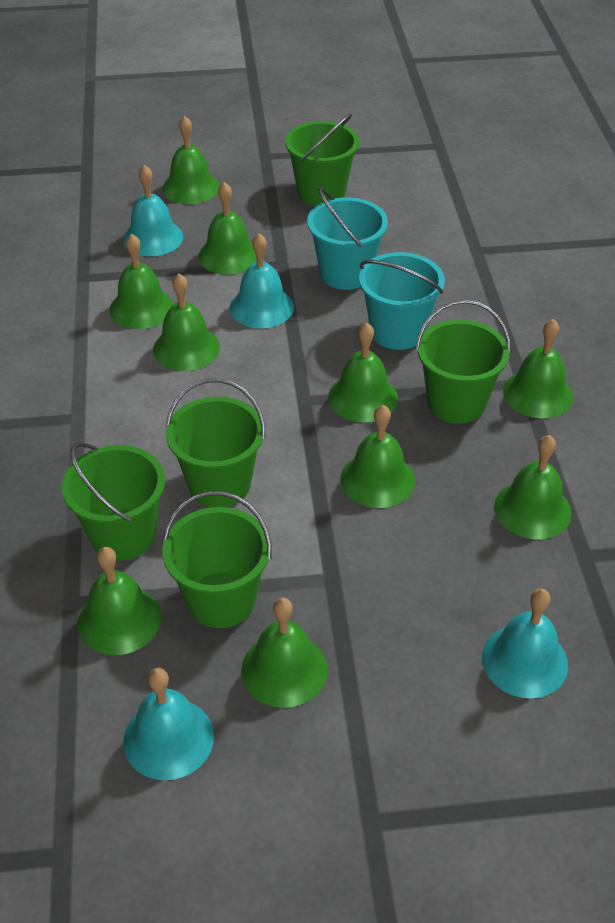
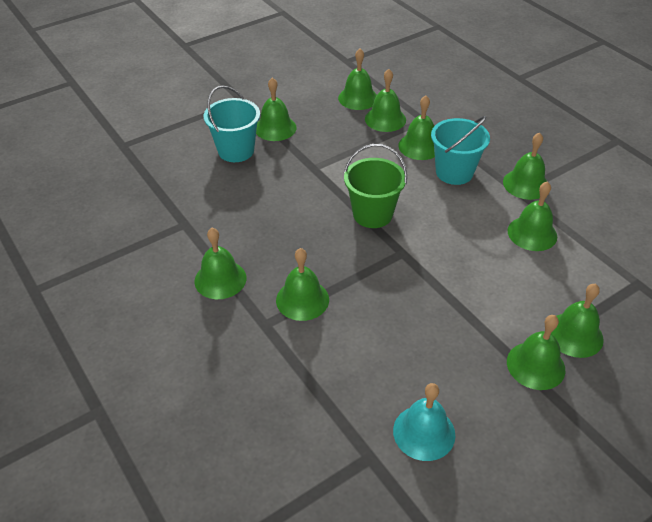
green bucket: 5 -> 1
turquoise bell: 4 -> 1

